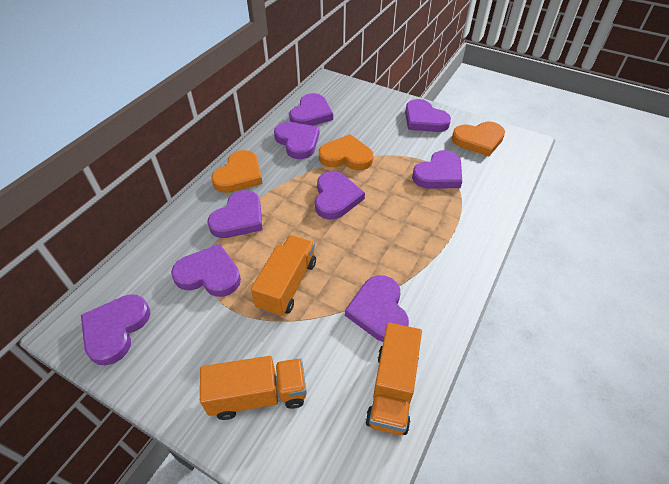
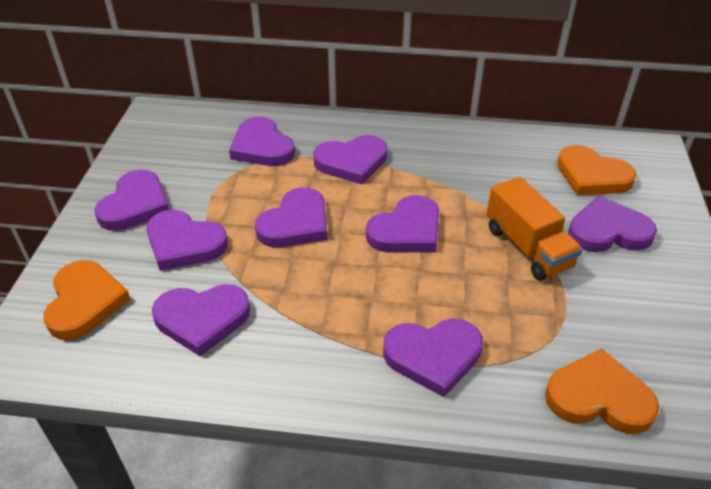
orange truck: 3 -> 1

